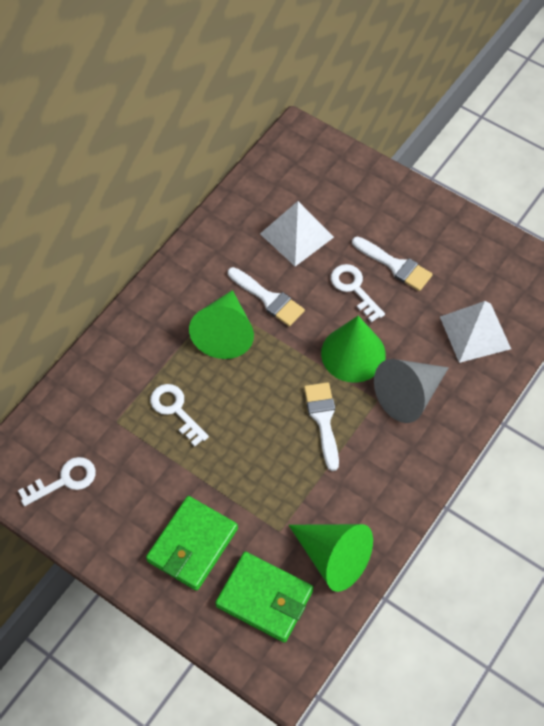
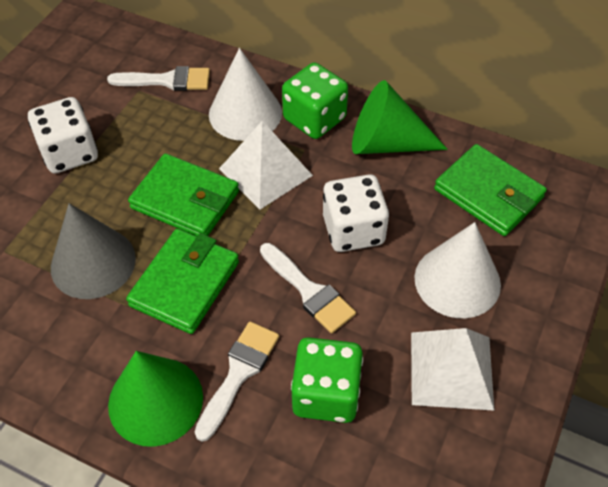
green cone: 3 -> 2
green dice: 0 -> 2
green wallet: 2 -> 3
white cone: 0 -> 2
white dice: 0 -> 2
white key: 3 -> 0

